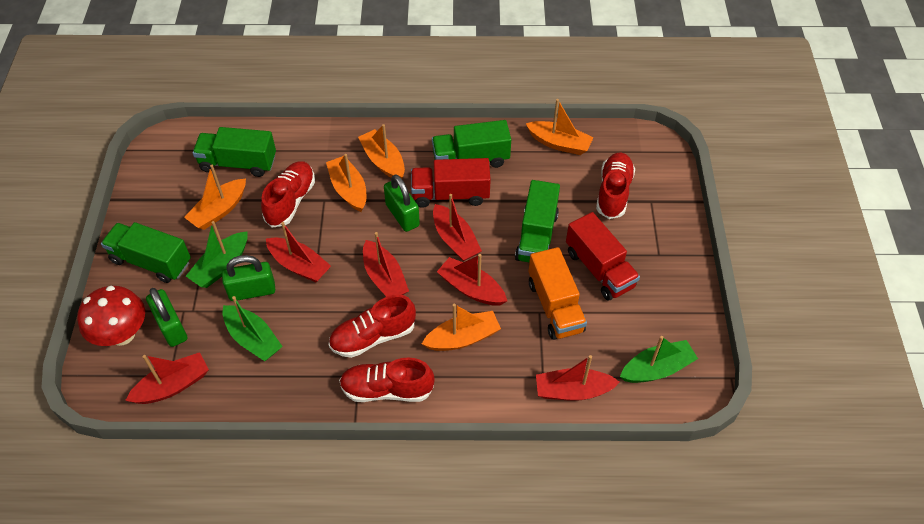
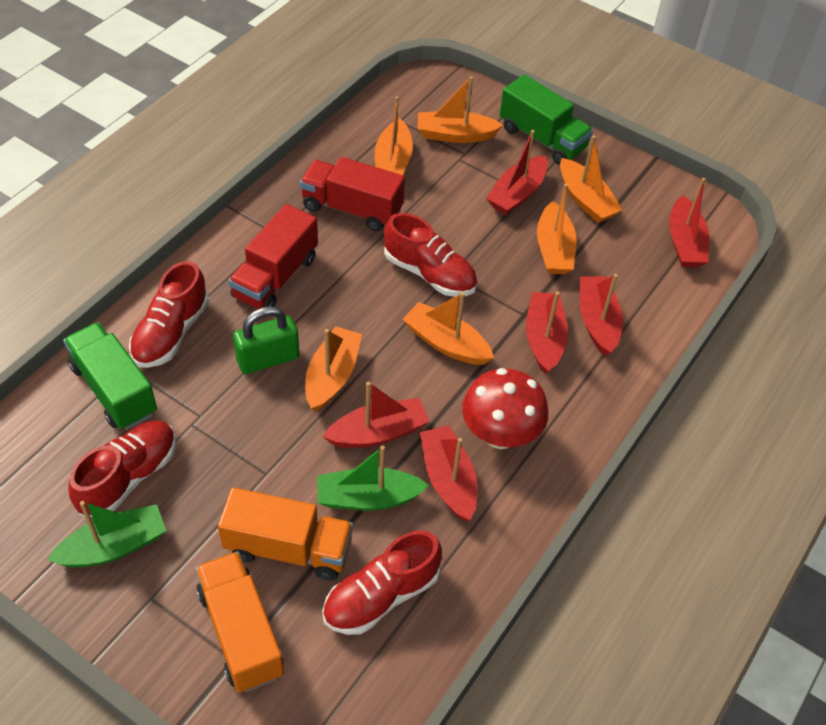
green boat: 3 -> 2
green padlock: 3 -> 1
green truck: 4 -> 2
orange boat: 5 -> 6
orange truck: 1 -> 2

